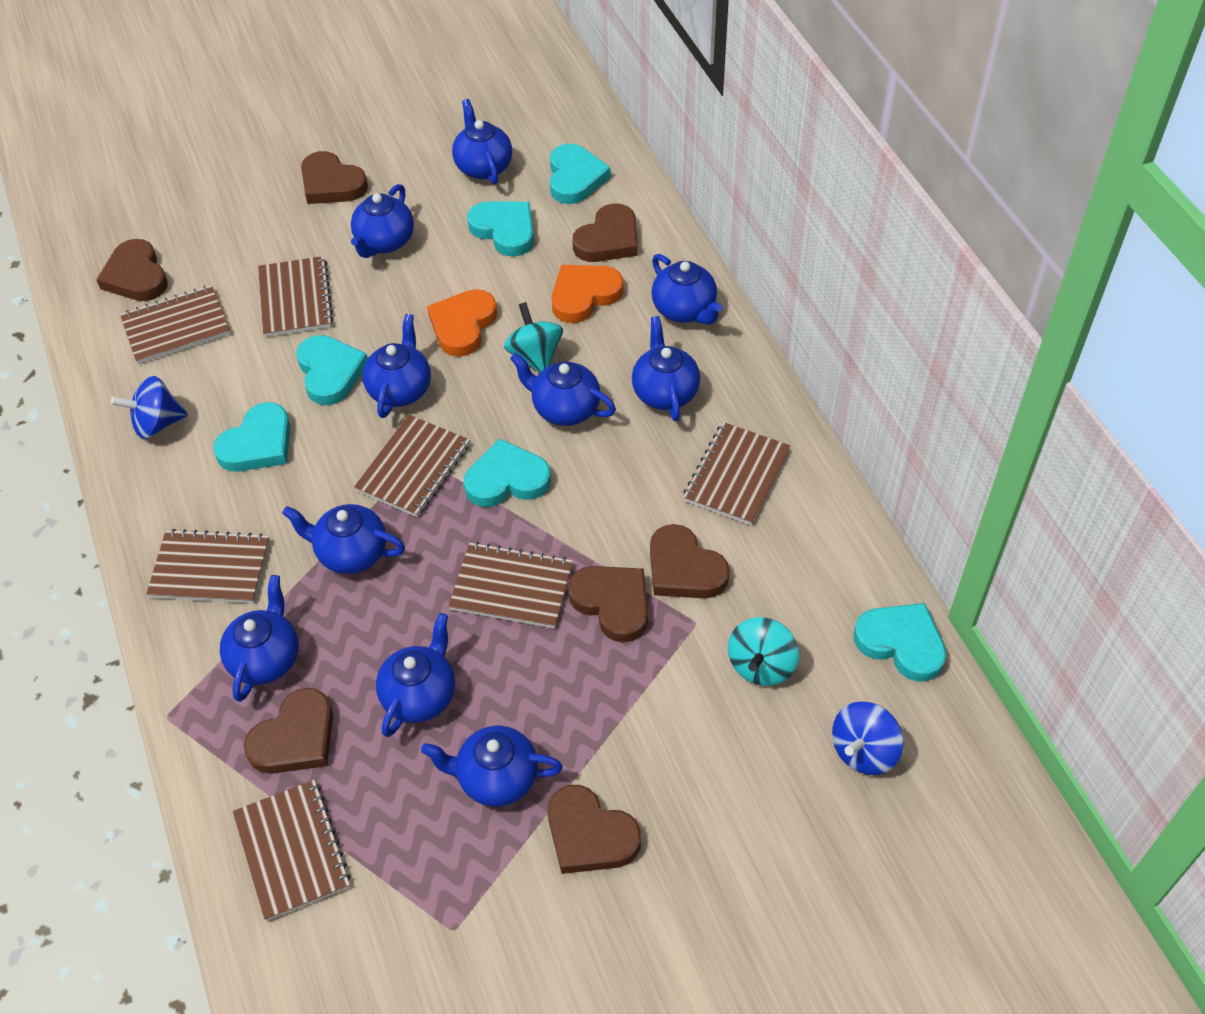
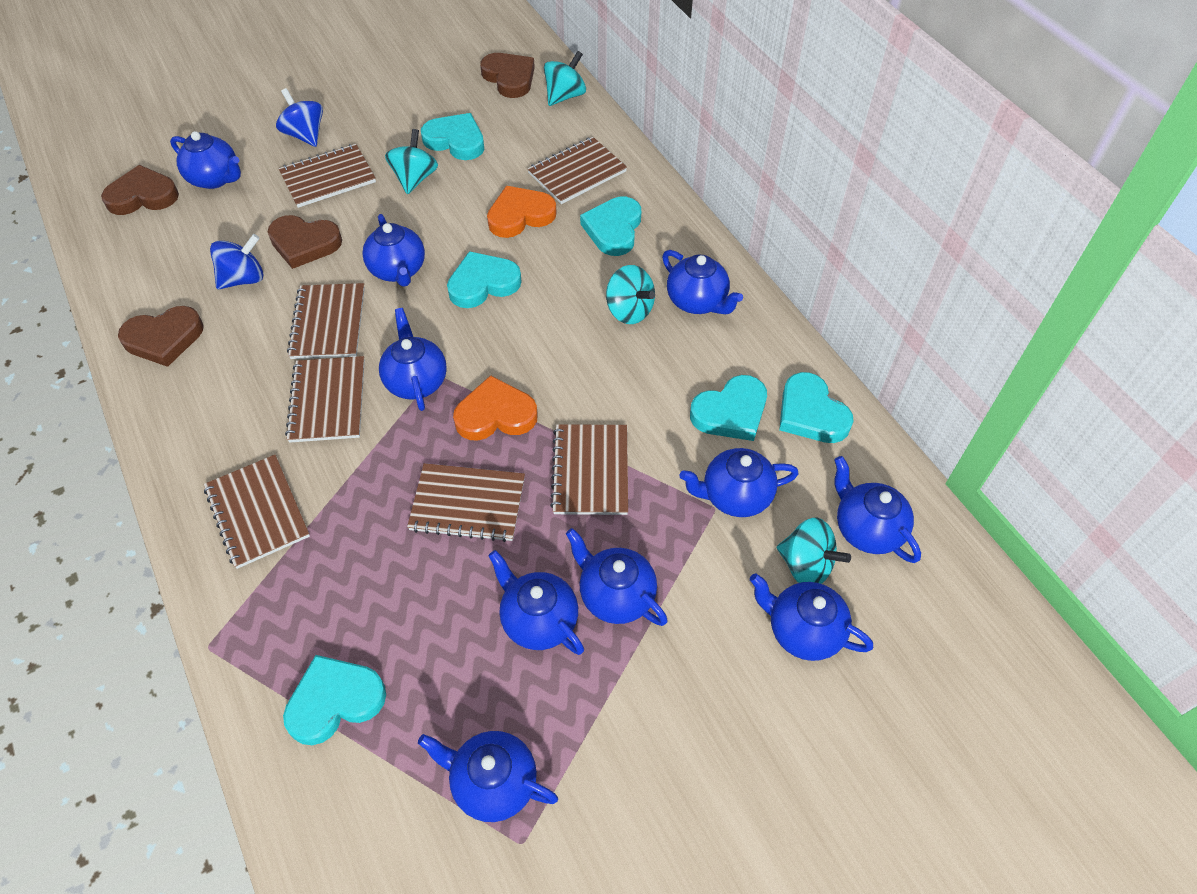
brown heart: 7 -> 4
turquoise spinning top: 2 -> 4

